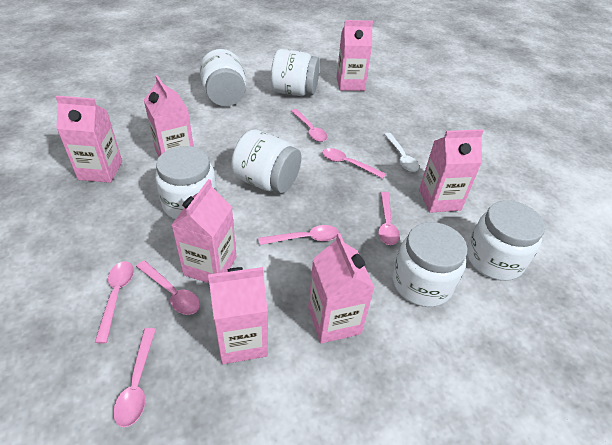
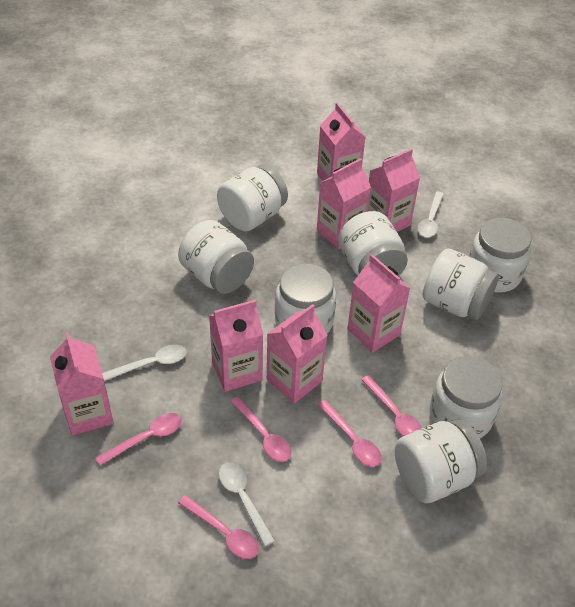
pink spoon: 7 -> 5
white jar: 6 -> 8
white spoon: 1 -> 3

